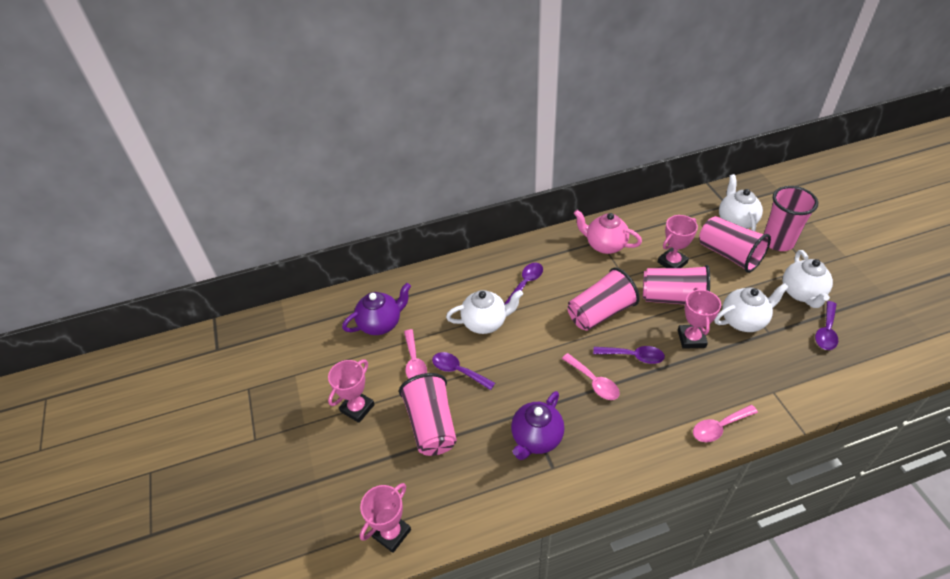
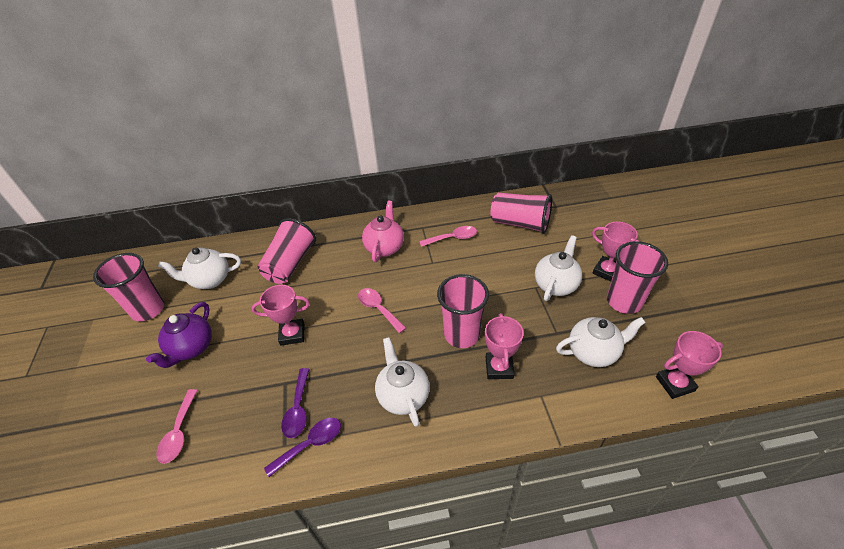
purple spoon: 4 -> 2
purple teapot: 2 -> 1

